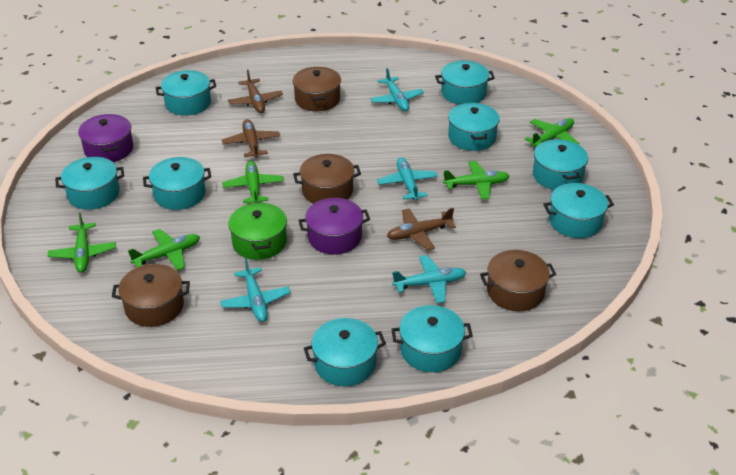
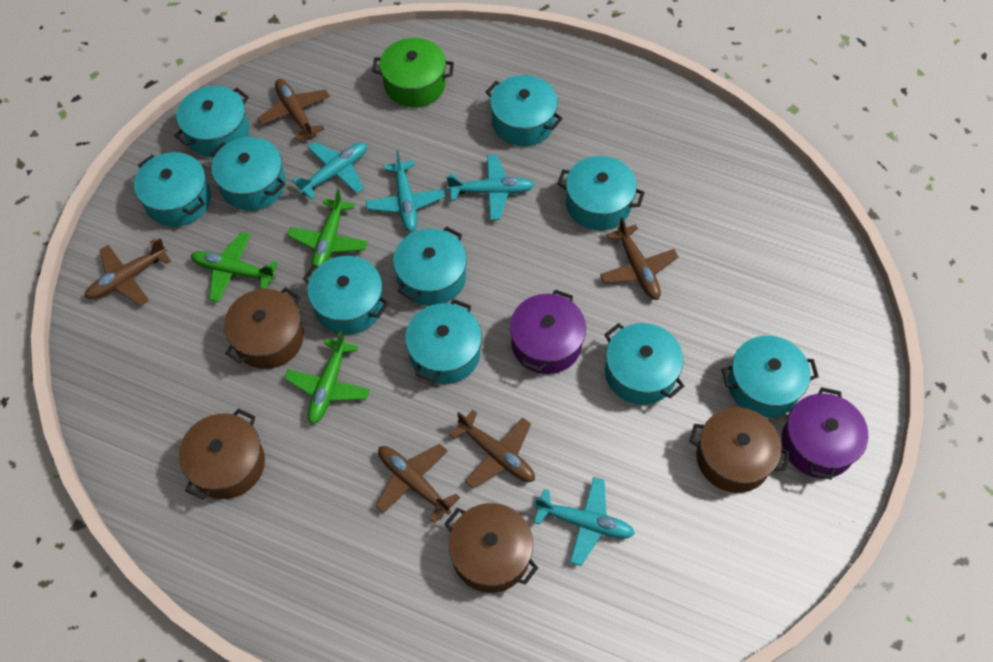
brown plane: 3 -> 5
green plane: 5 -> 3
turquoise pot: 9 -> 10

